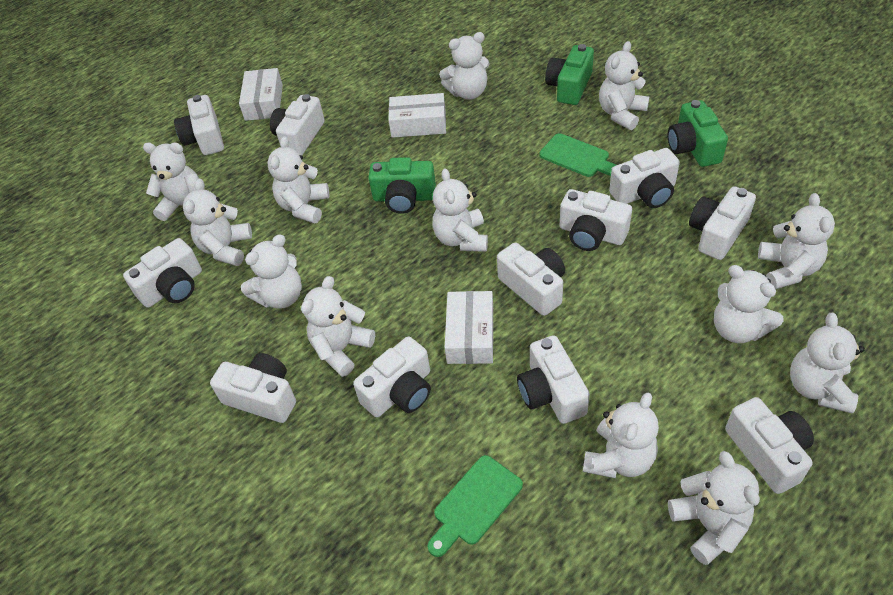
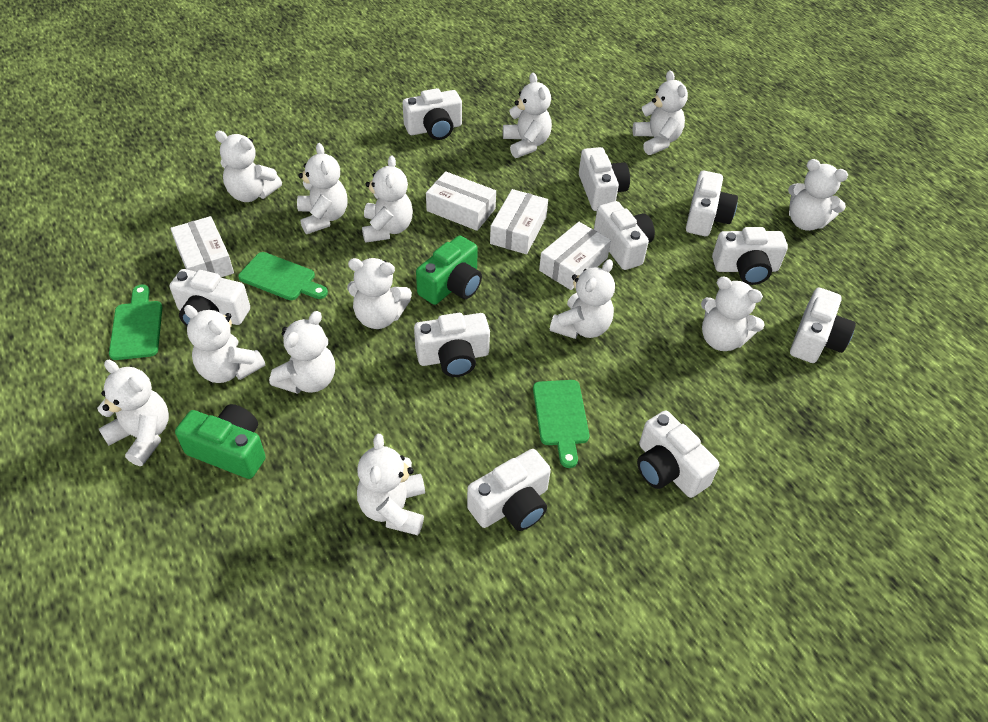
green camera: 3 -> 2
green cutting board: 2 -> 3
white box: 3 -> 4
white camera: 11 -> 10

